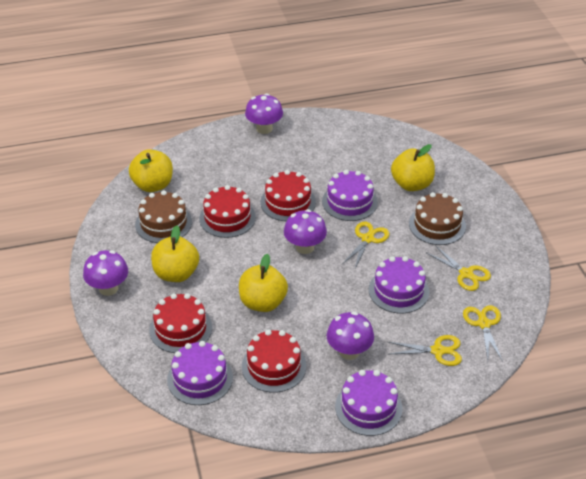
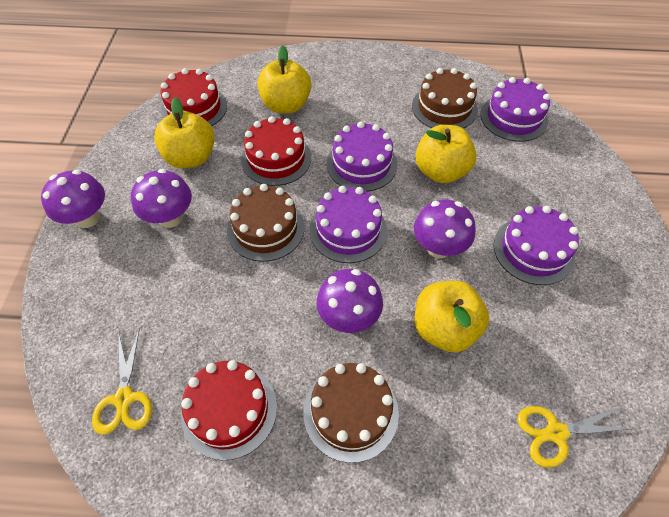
brown cake: 2 -> 3
red cake: 4 -> 3
yellow scissors: 4 -> 2

